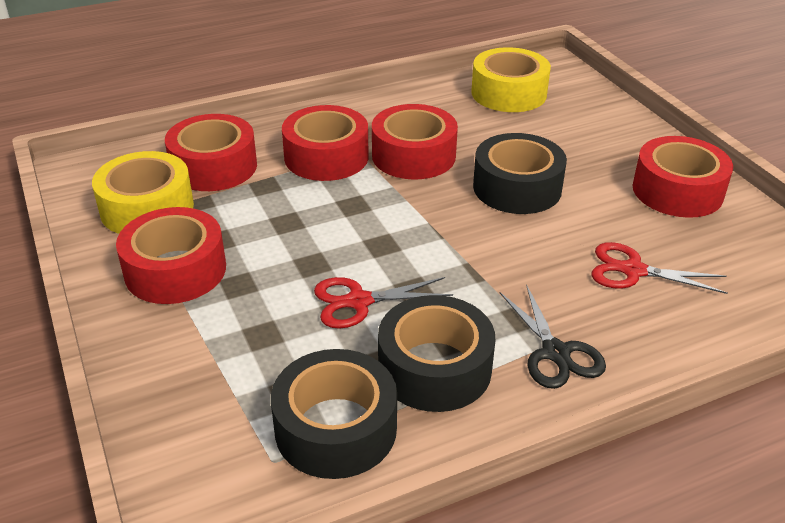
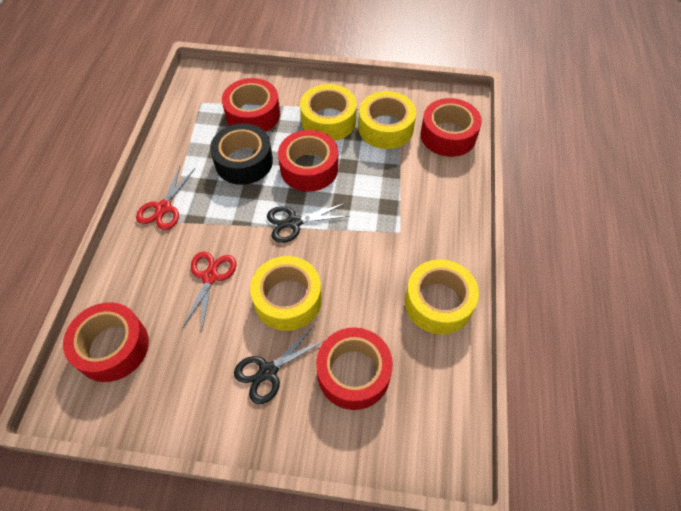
black scissors: 1 -> 2
black tape: 3 -> 1
yellow tape: 2 -> 4

